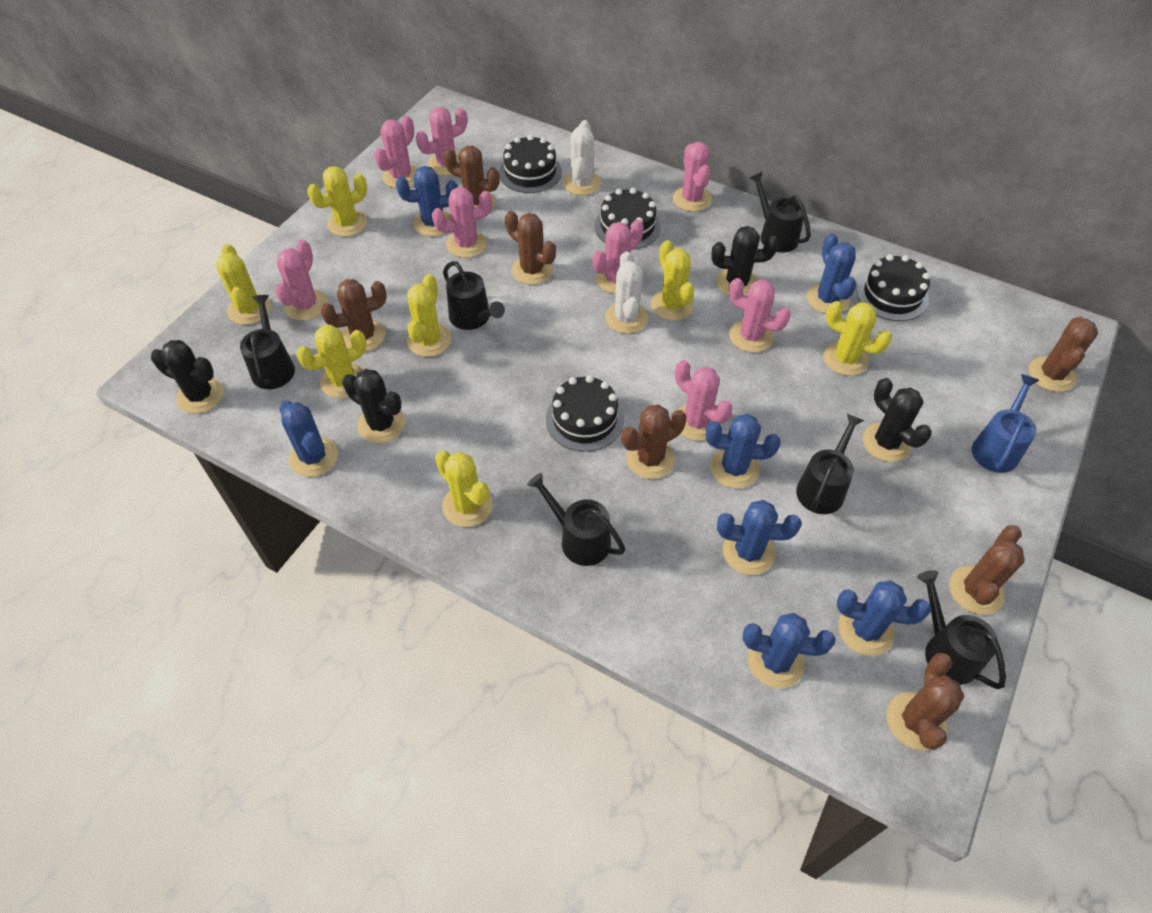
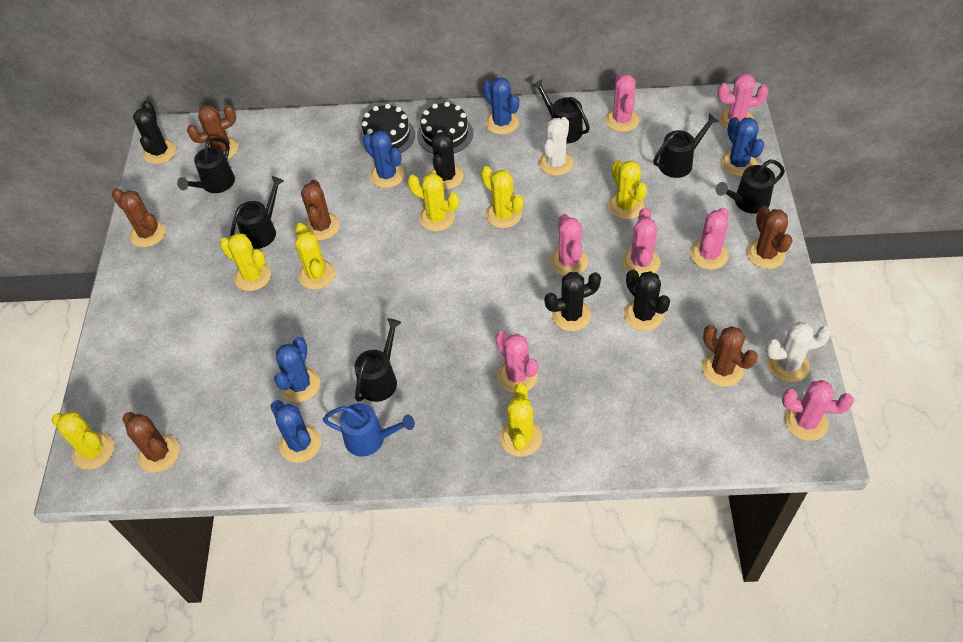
black cake: 4 -> 2
blue cactus: 7 -> 5
brown cactus: 7 -> 6
pink cactus: 8 -> 7

